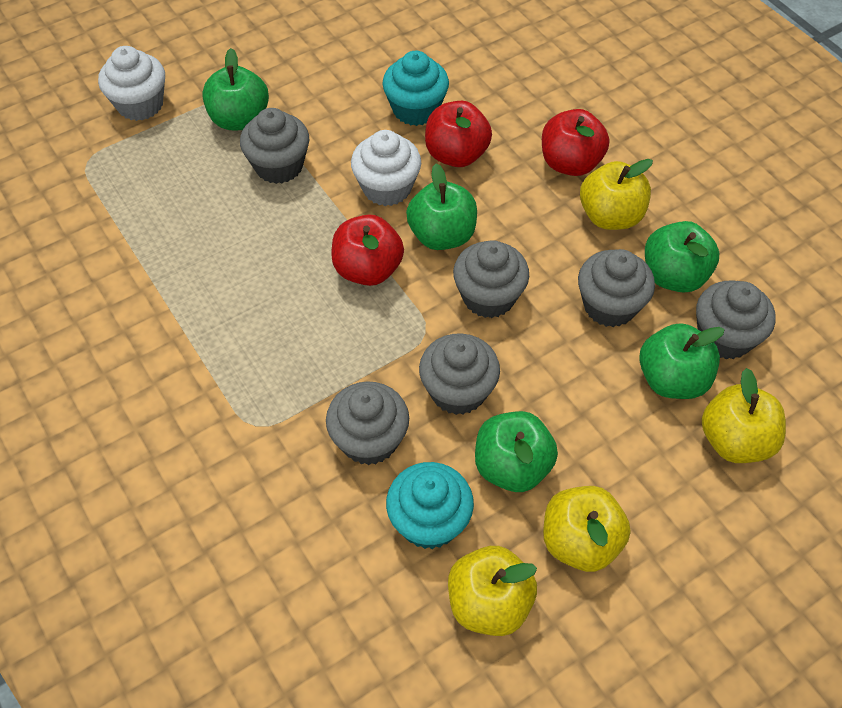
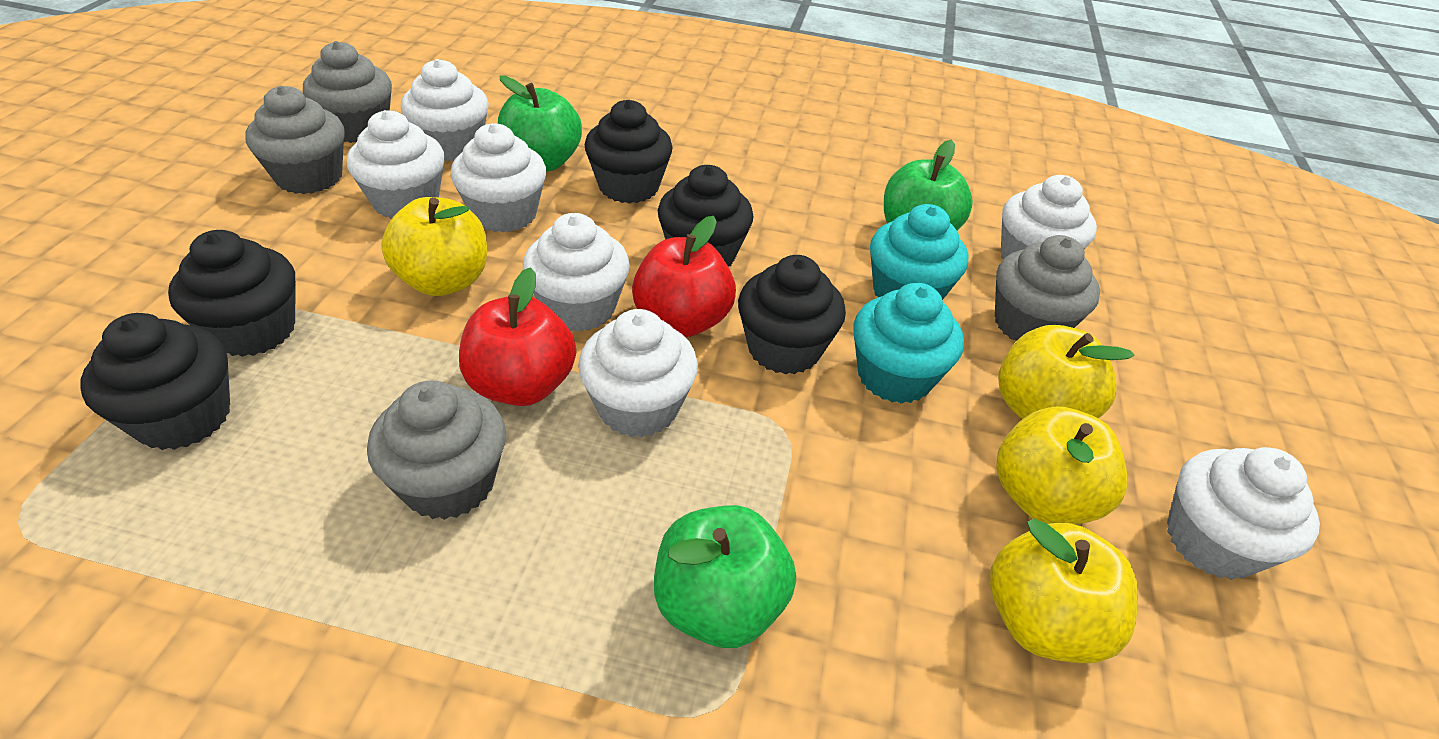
black cupcake: 0 -> 5
green apple: 5 -> 3
grey cupcake: 6 -> 4
red apple: 3 -> 2
white cupcake: 2 -> 7

